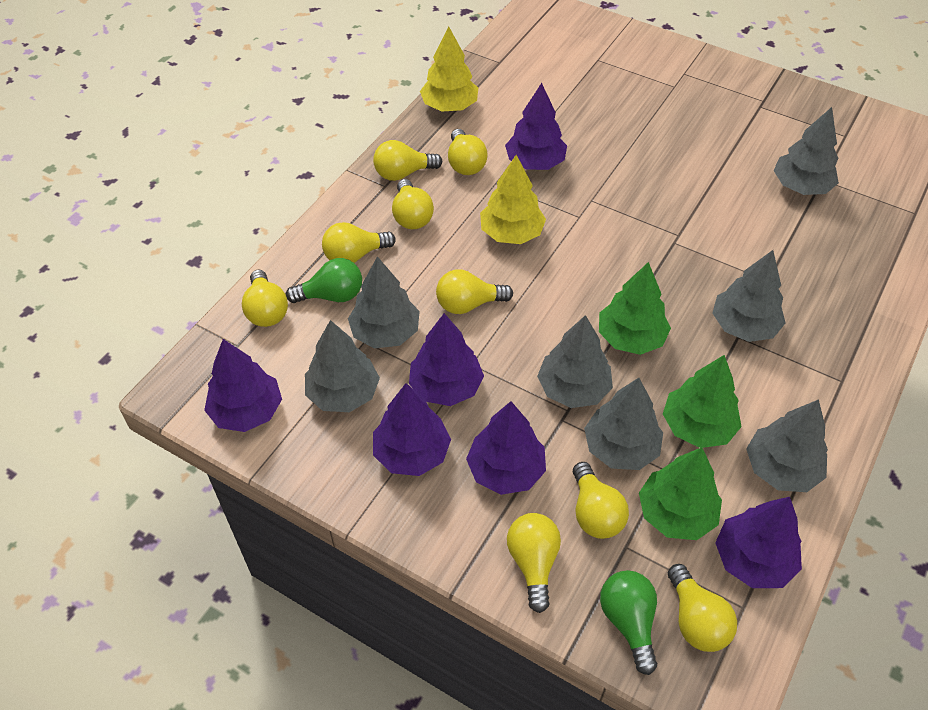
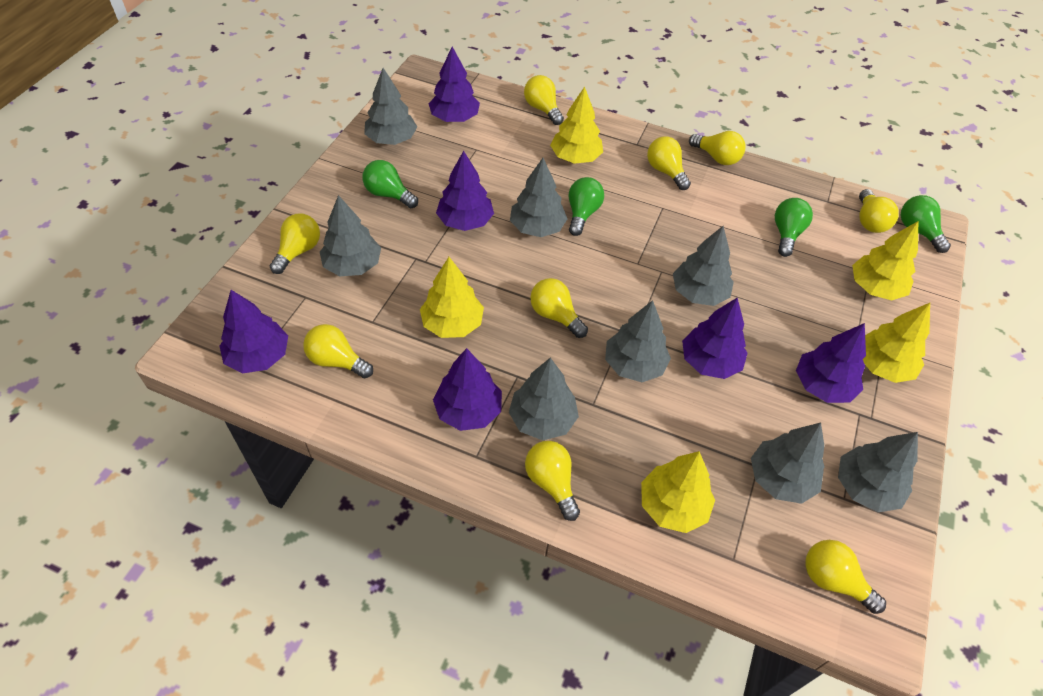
green light bulb: 2 -> 4
green tree: 3 -> 0
grey tree: 7 -> 8
yellow tree: 2 -> 5

